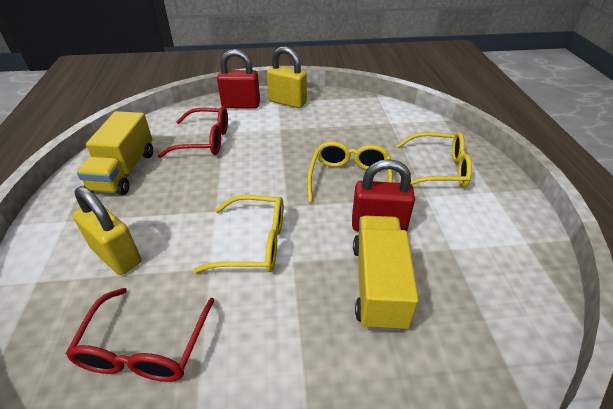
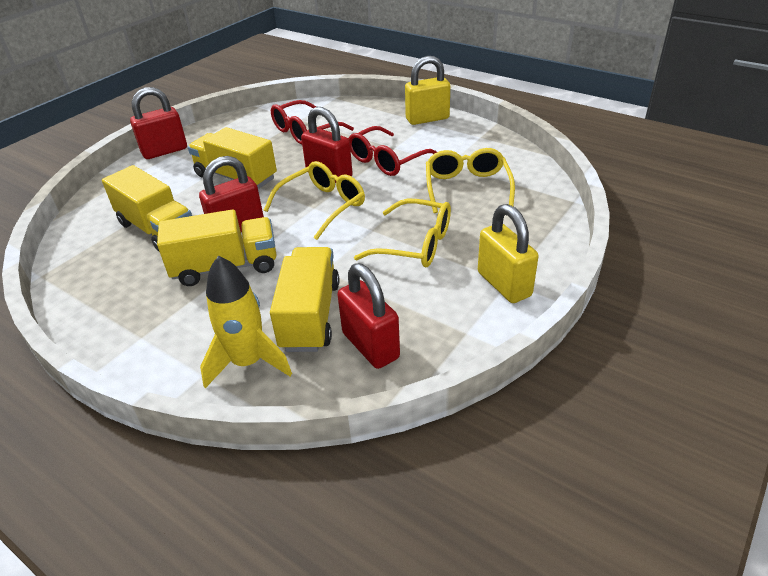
red padlock: 2 -> 4
yellow rocket: 0 -> 1
yellow truck: 2 -> 4

